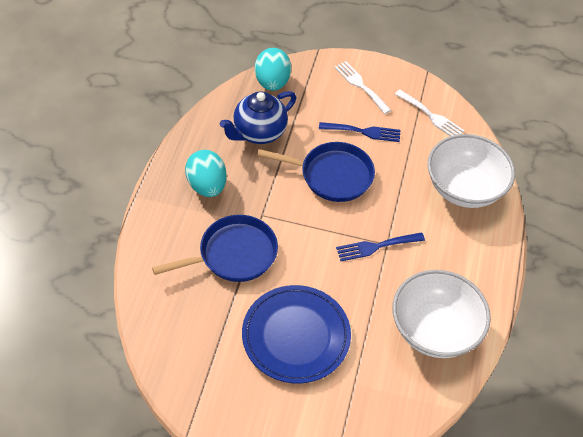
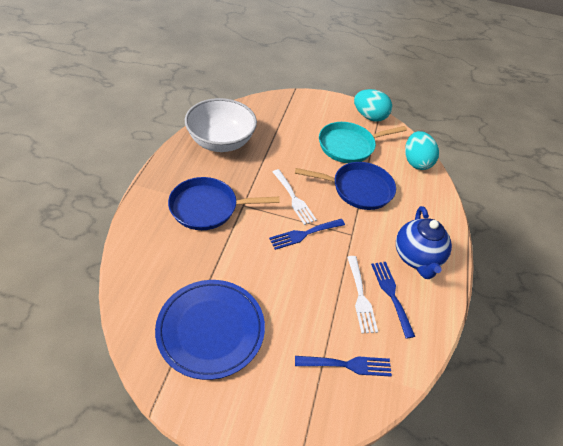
blue fork: 2 -> 3
turquoise pan: 0 -> 1
white bowl: 2 -> 1

